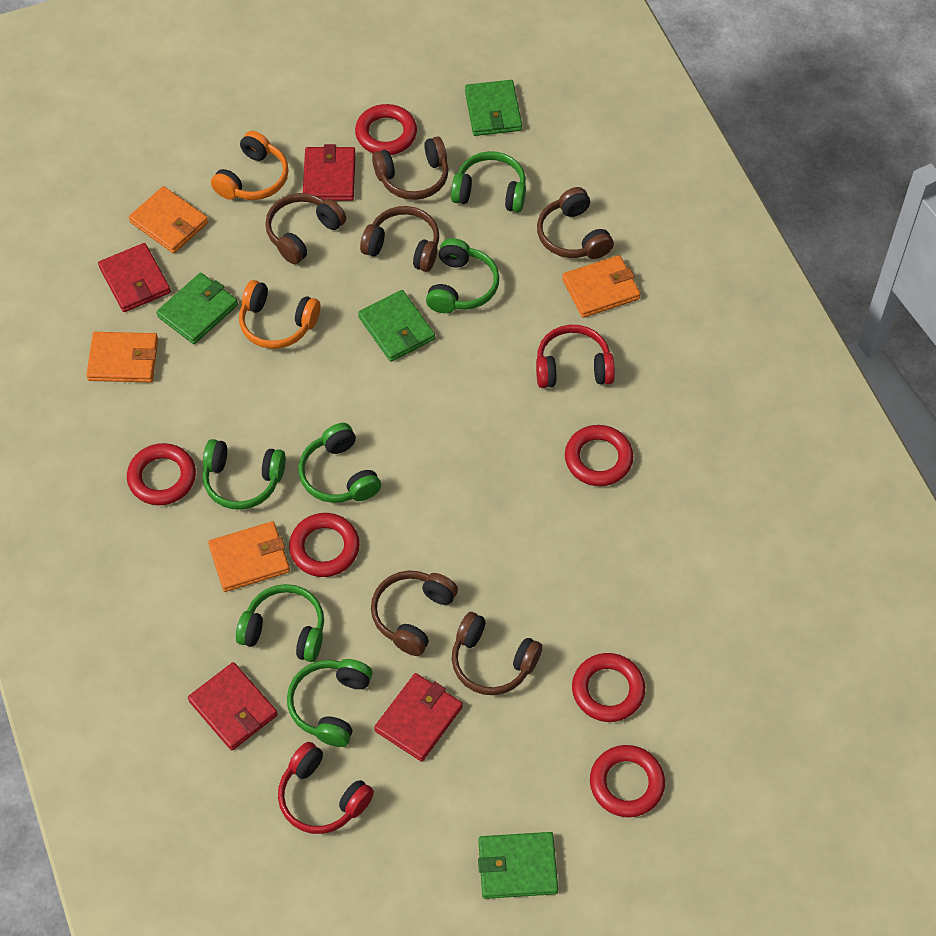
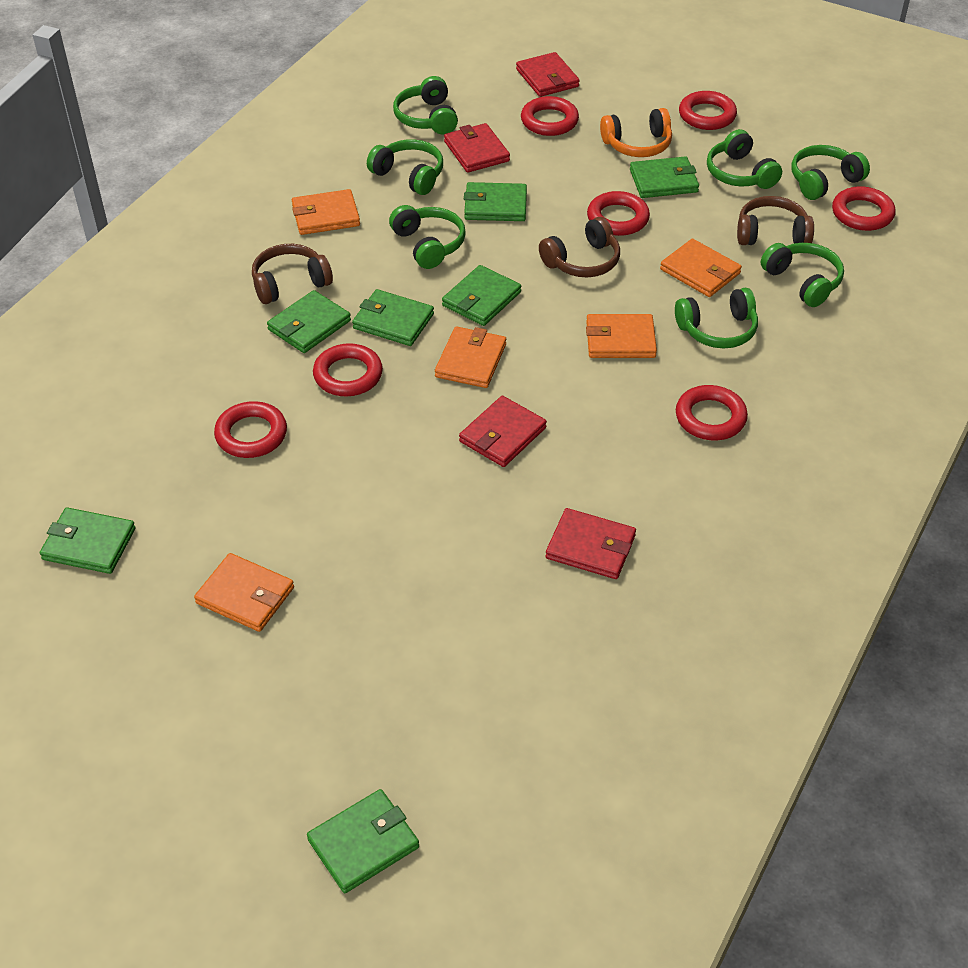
brown headphones: 6 -> 3
green headphones: 6 -> 7
green wallet: 4 -> 7
orange headphones: 2 -> 1
orange wallet: 4 -> 5
red headphones: 2 -> 0
red ring: 6 -> 7

